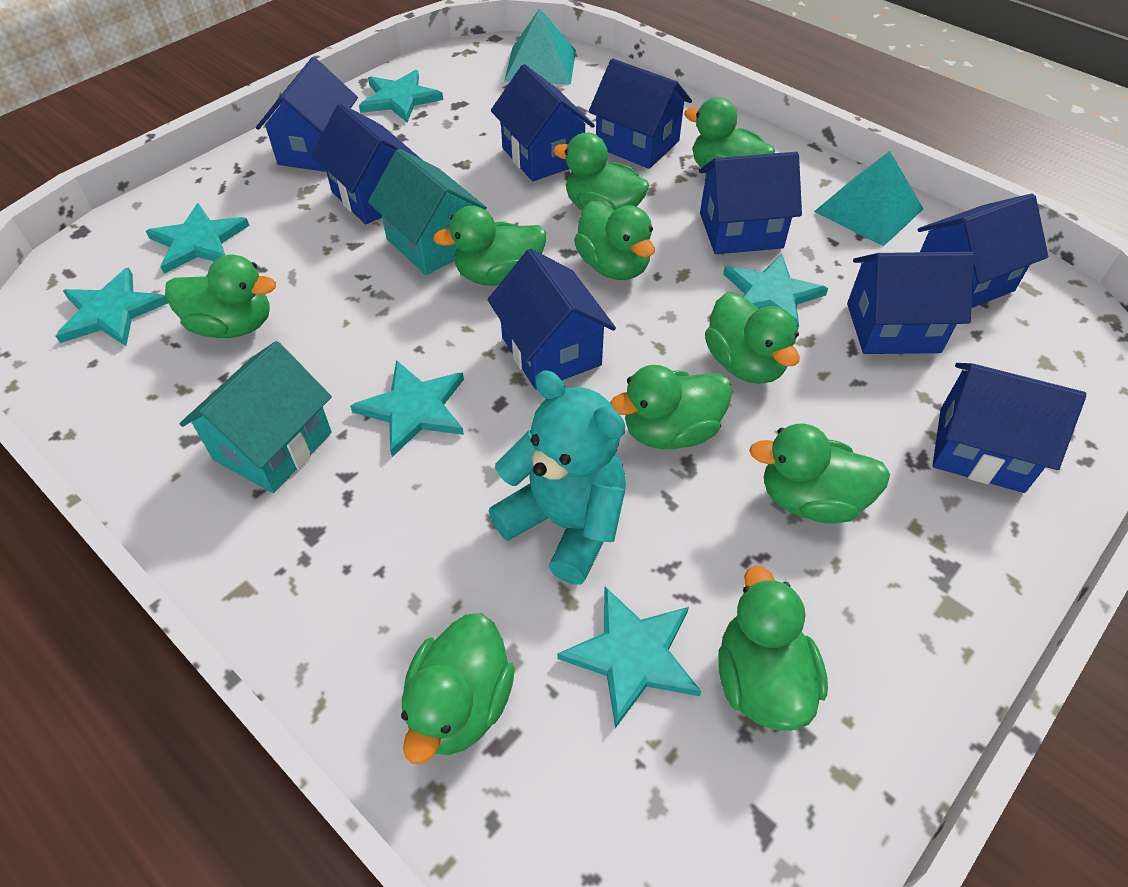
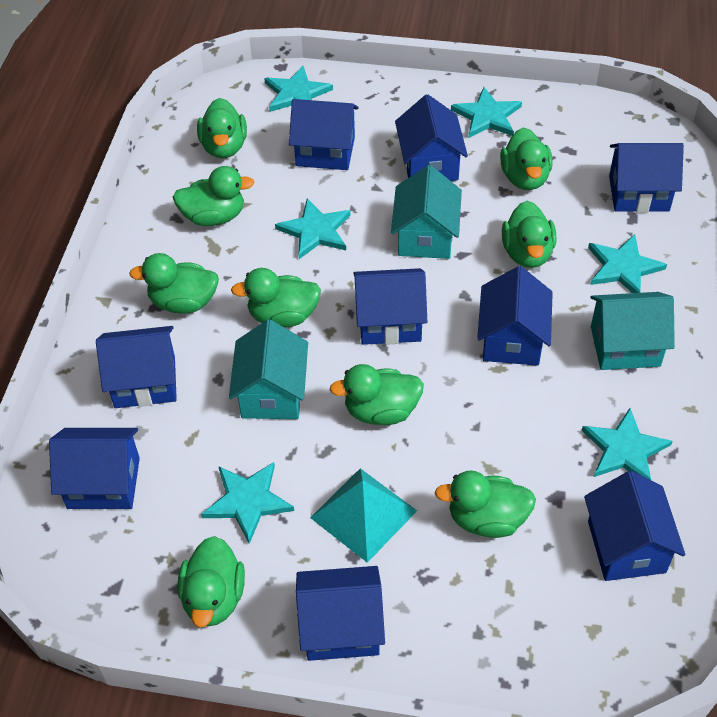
green duck: 10 -> 9
turquoise house: 2 -> 3
turquoise pyramid: 2 -> 1
turquoise teddy bear: 1 -> 0

